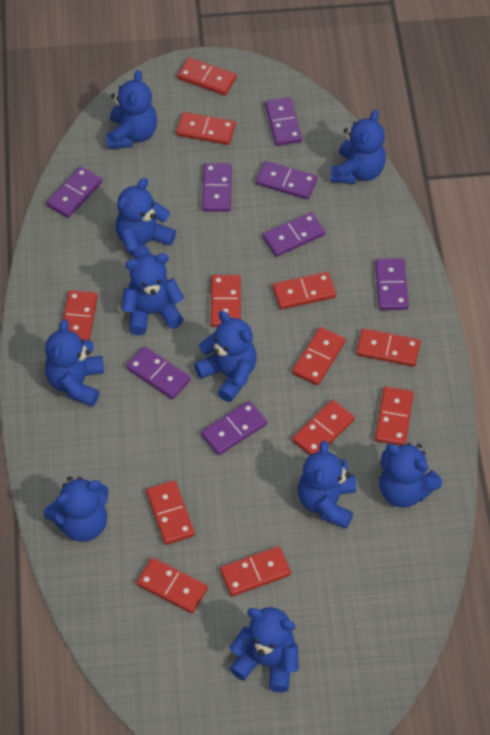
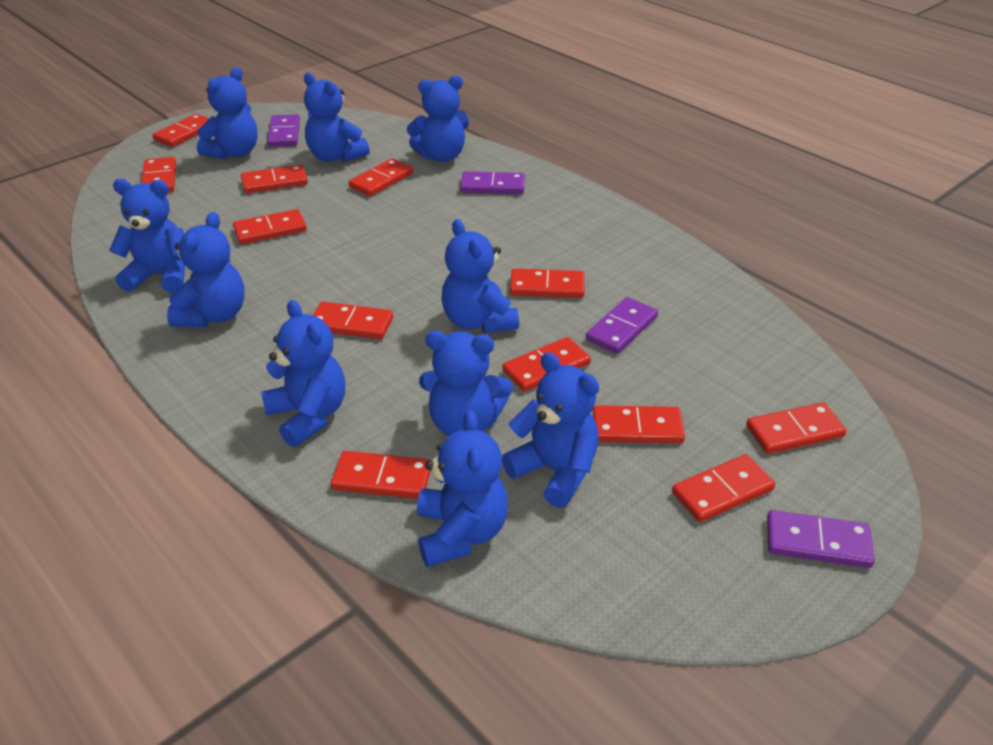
purple domino: 8 -> 4

